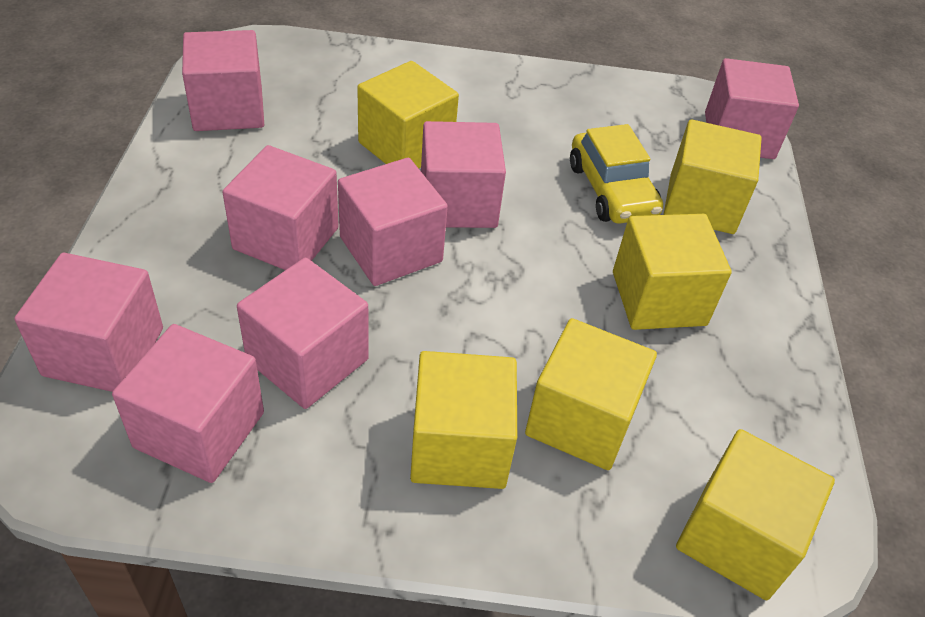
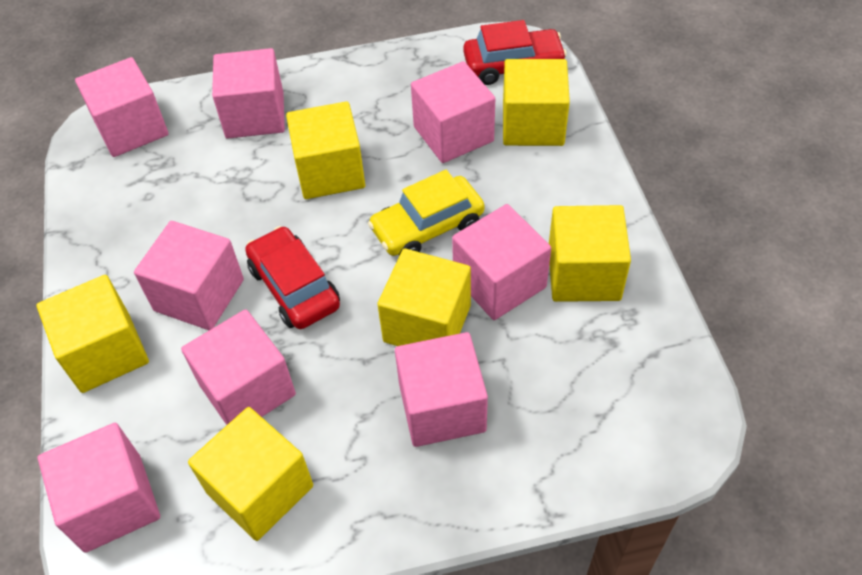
red car: 0 -> 2

